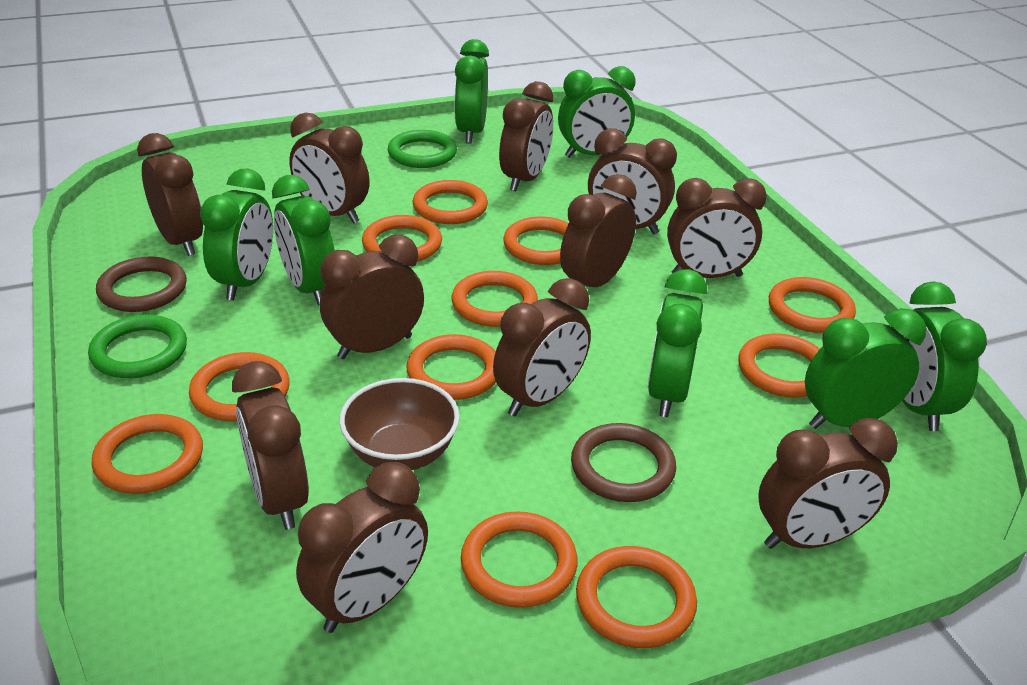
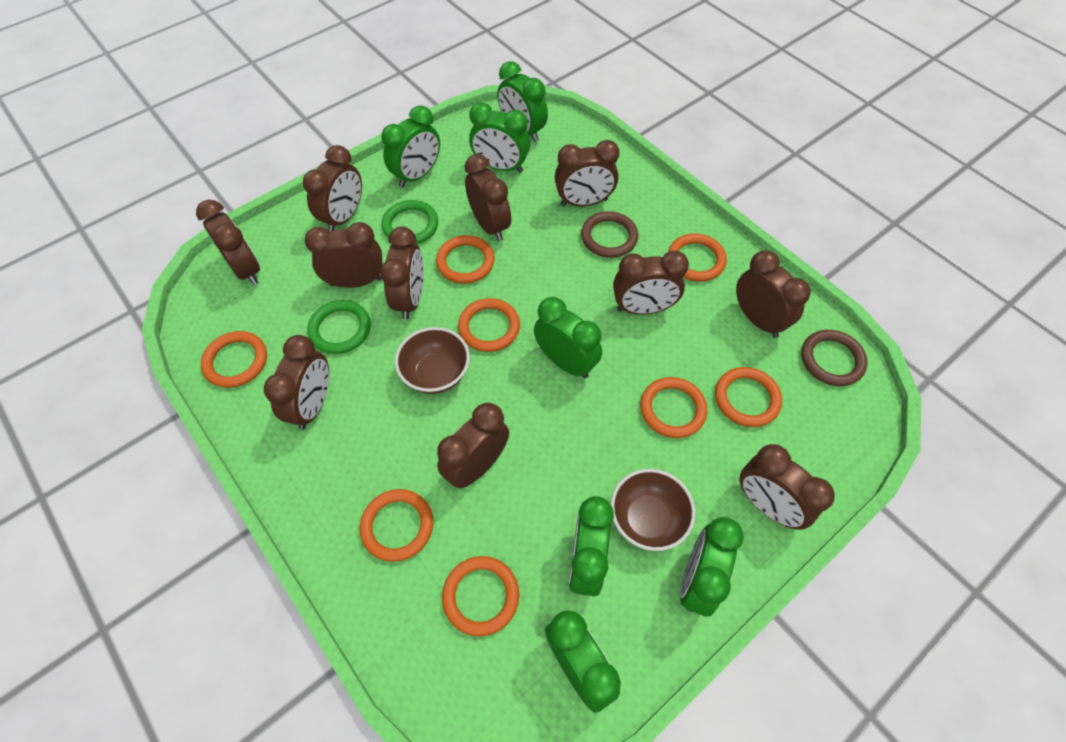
brown bowl: 1 -> 2
orange ring: 11 -> 8

